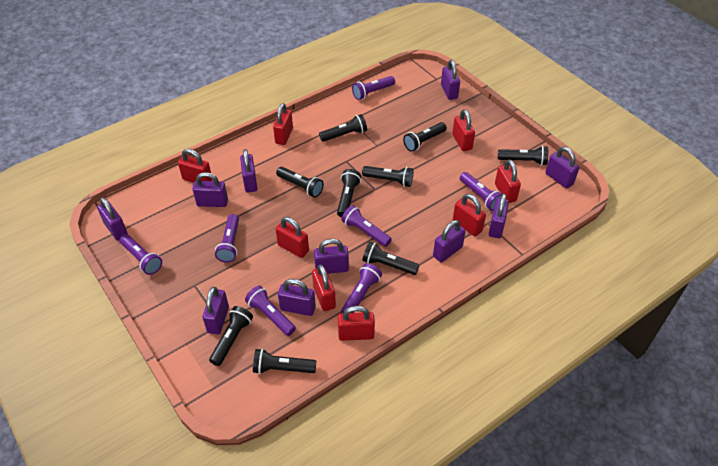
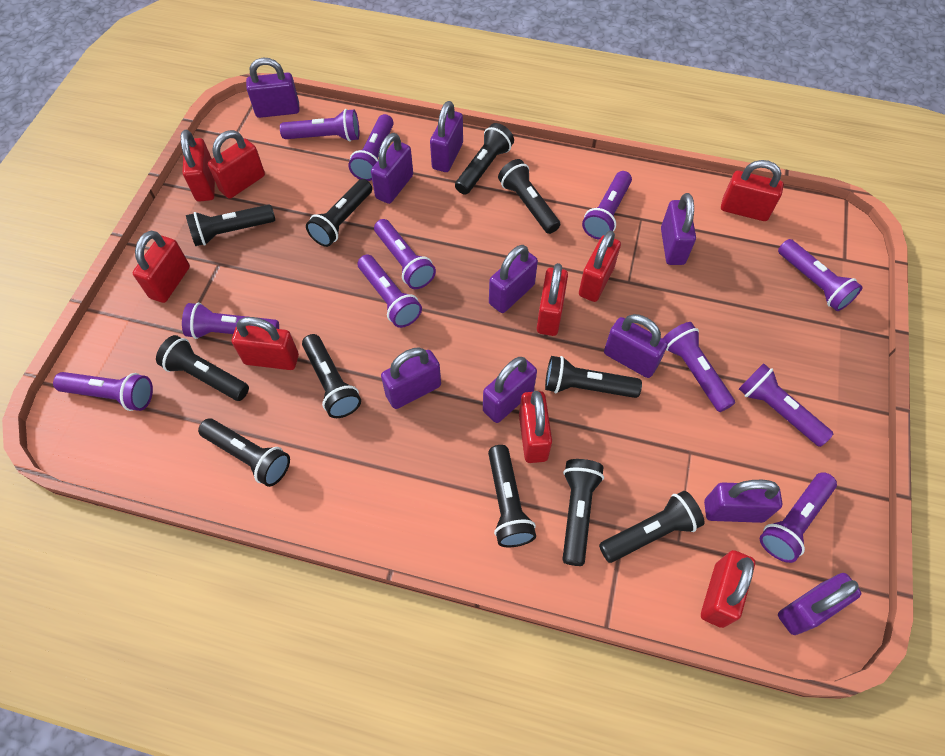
black flashlight: 9 -> 11
purple flashlight: 7 -> 11
red padlock: 8 -> 9

